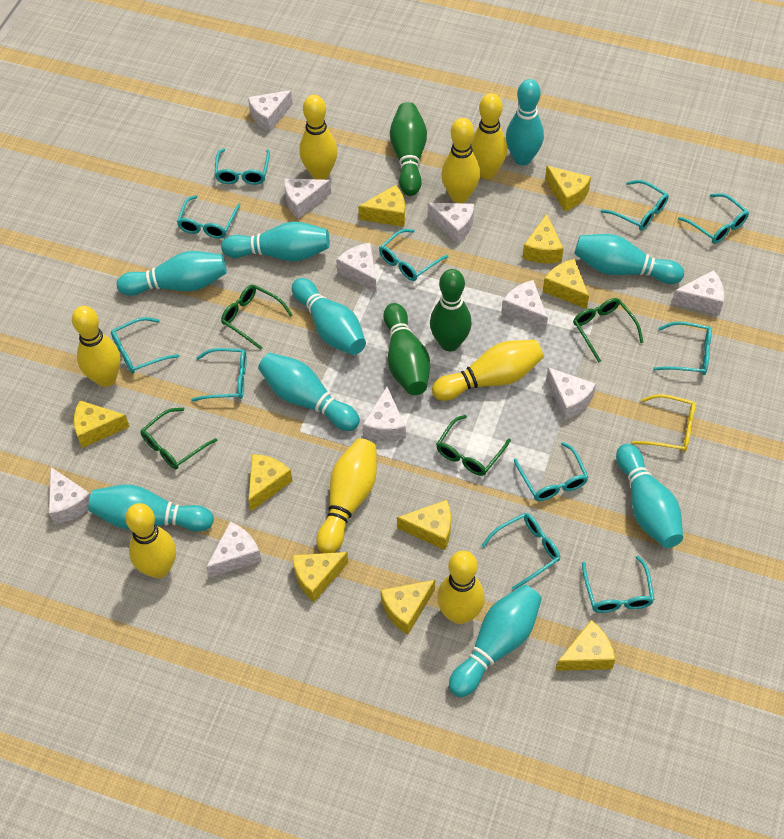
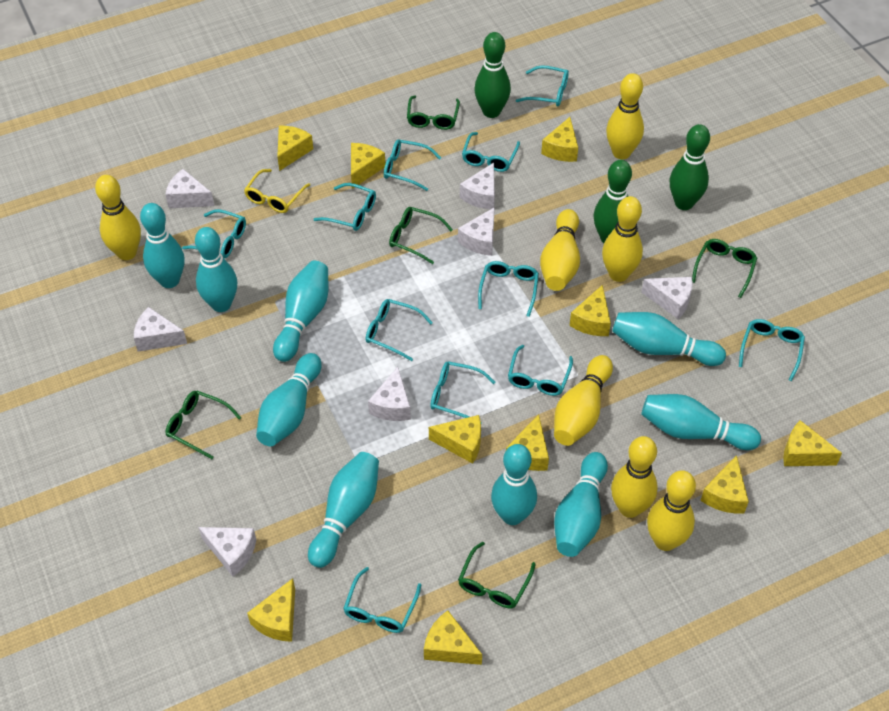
green glasses: 4 -> 5
white cheese: 10 -> 7
yellow bowling pin: 8 -> 7

